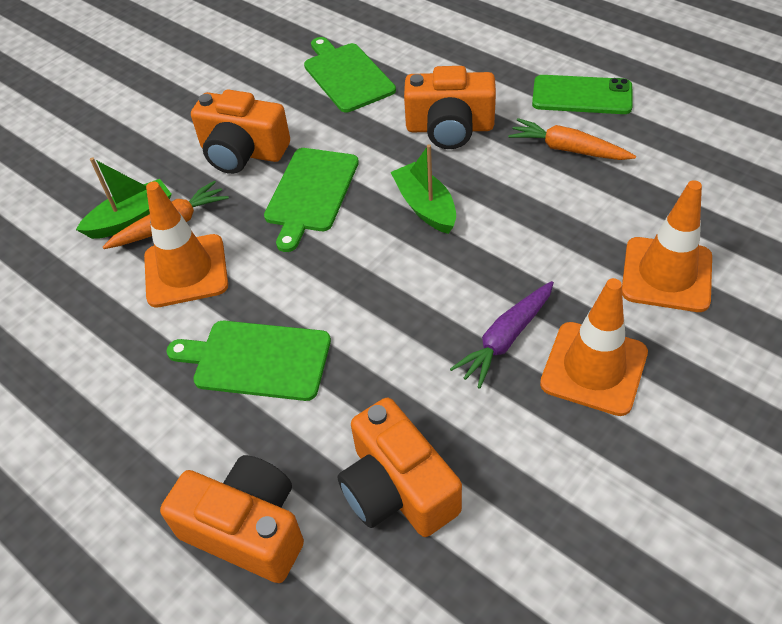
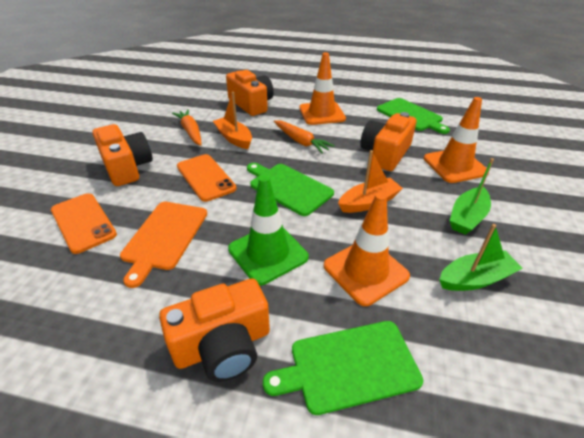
green phone: 1 -> 0
green traffic cone: 0 -> 1
orange boat: 0 -> 2
orange cutting board: 0 -> 1
orange phone: 0 -> 2
purple carrot: 1 -> 0

